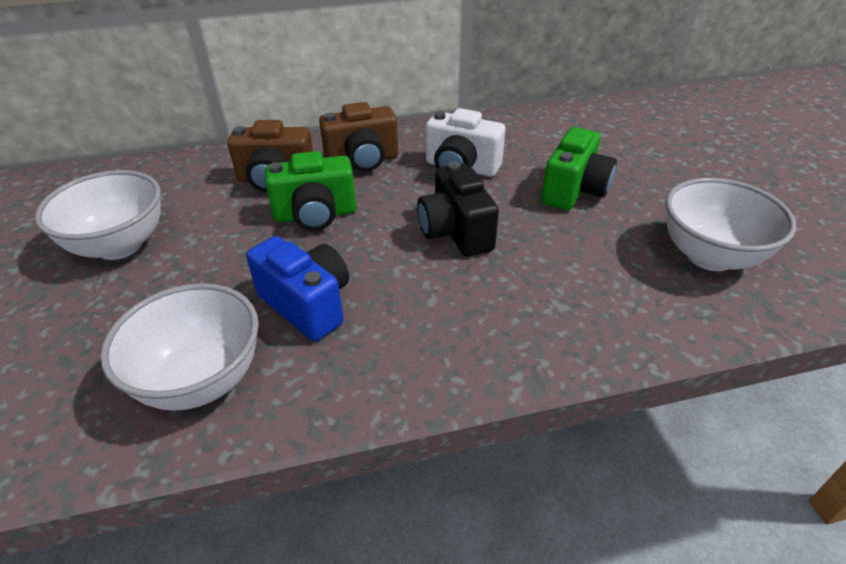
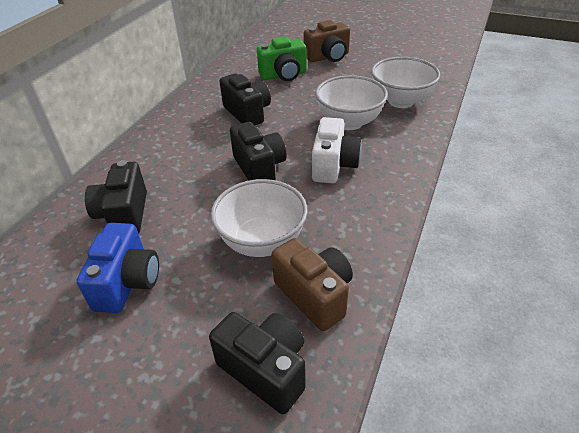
black camera: 1 -> 4
green camera: 2 -> 1

